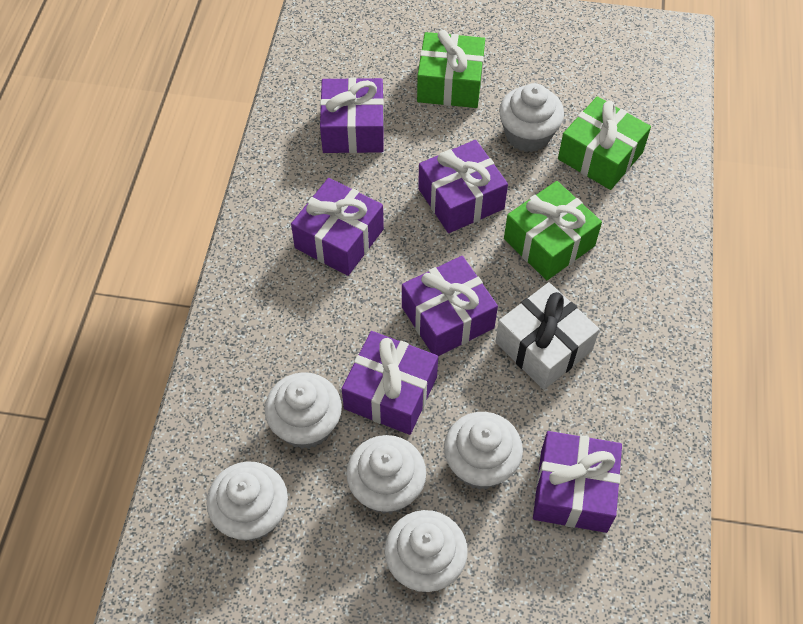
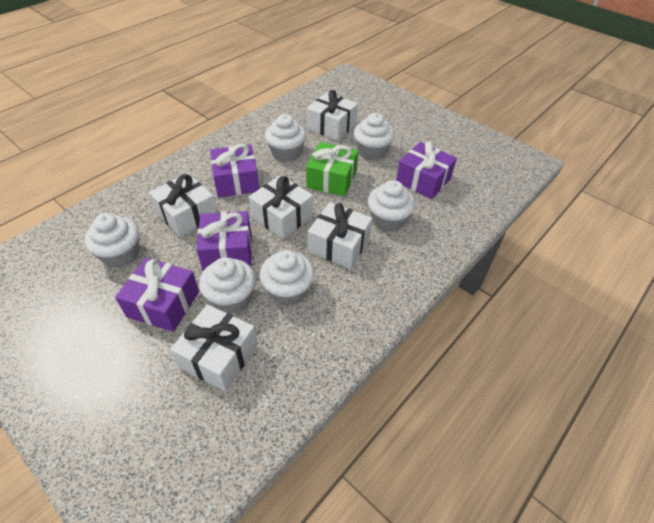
green gift: 3 -> 1
purple gift: 6 -> 4
white gift: 1 -> 5

